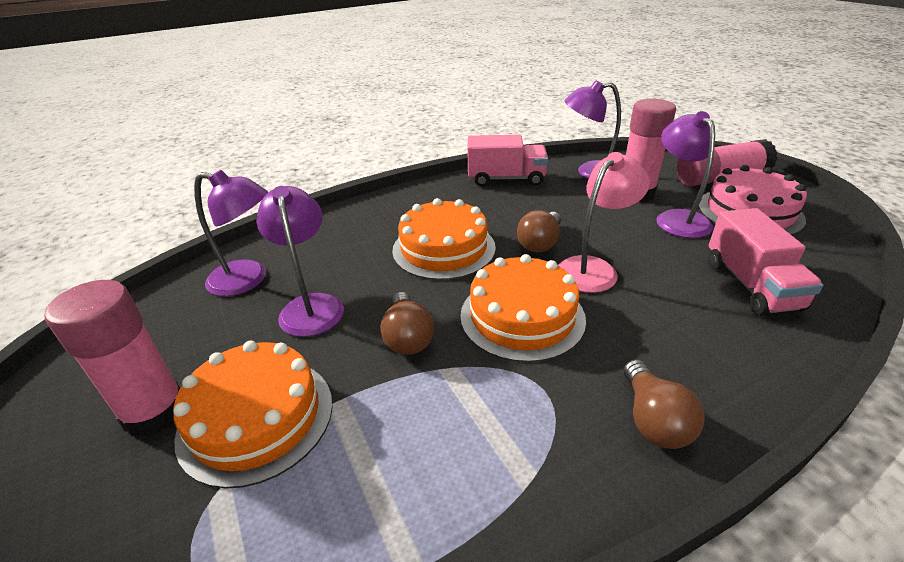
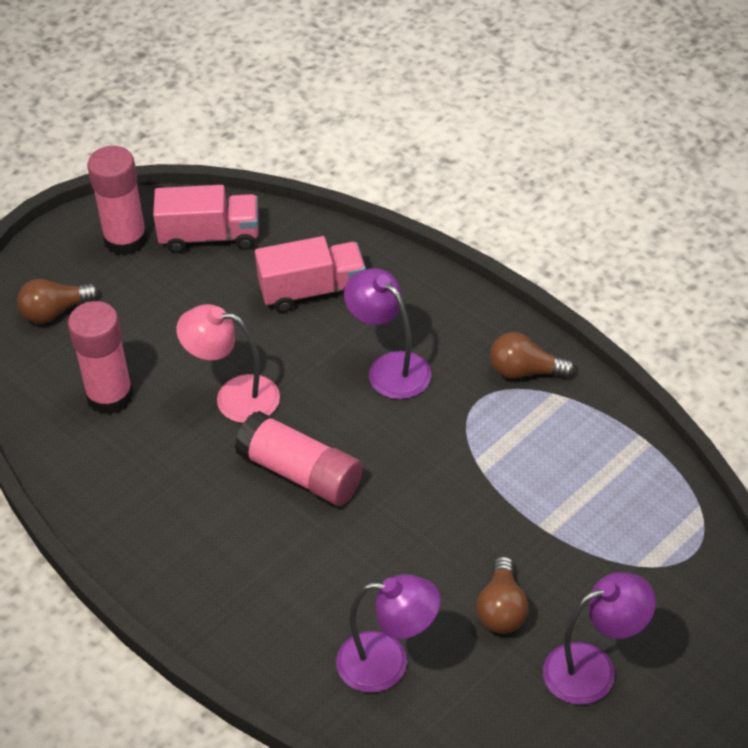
orange cake: 3 -> 0
pink cake: 1 -> 0
purple lamp: 4 -> 3

